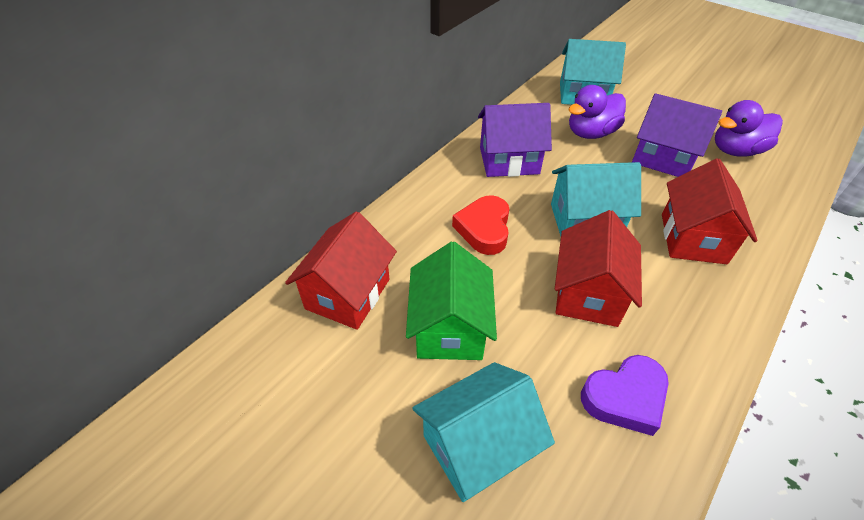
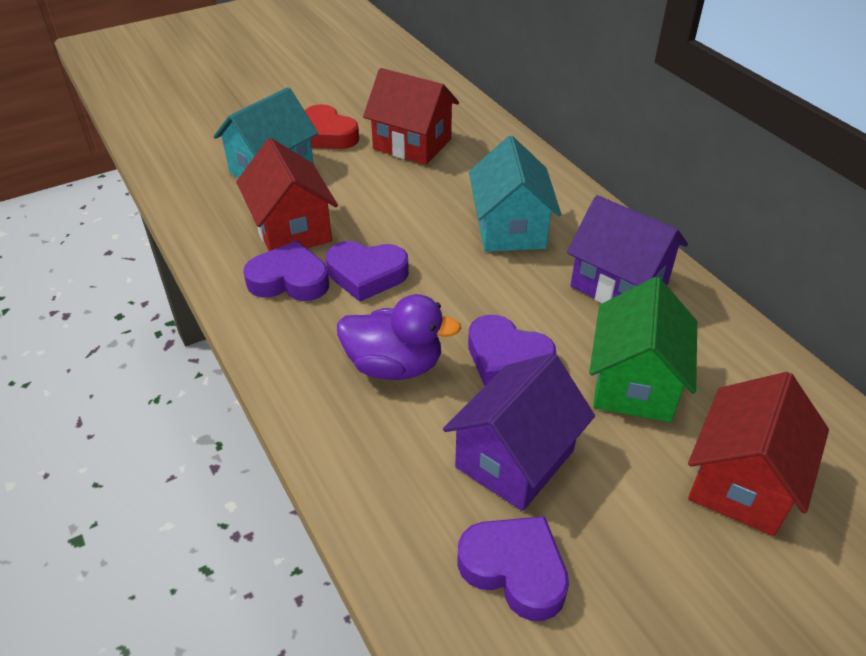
purple duck: 2 -> 1
purple heart: 1 -> 4
turquoise house: 3 -> 2

